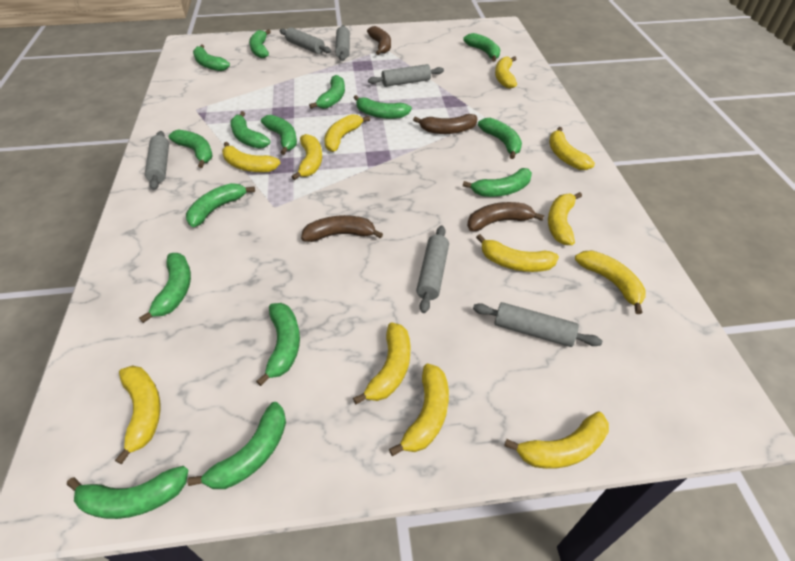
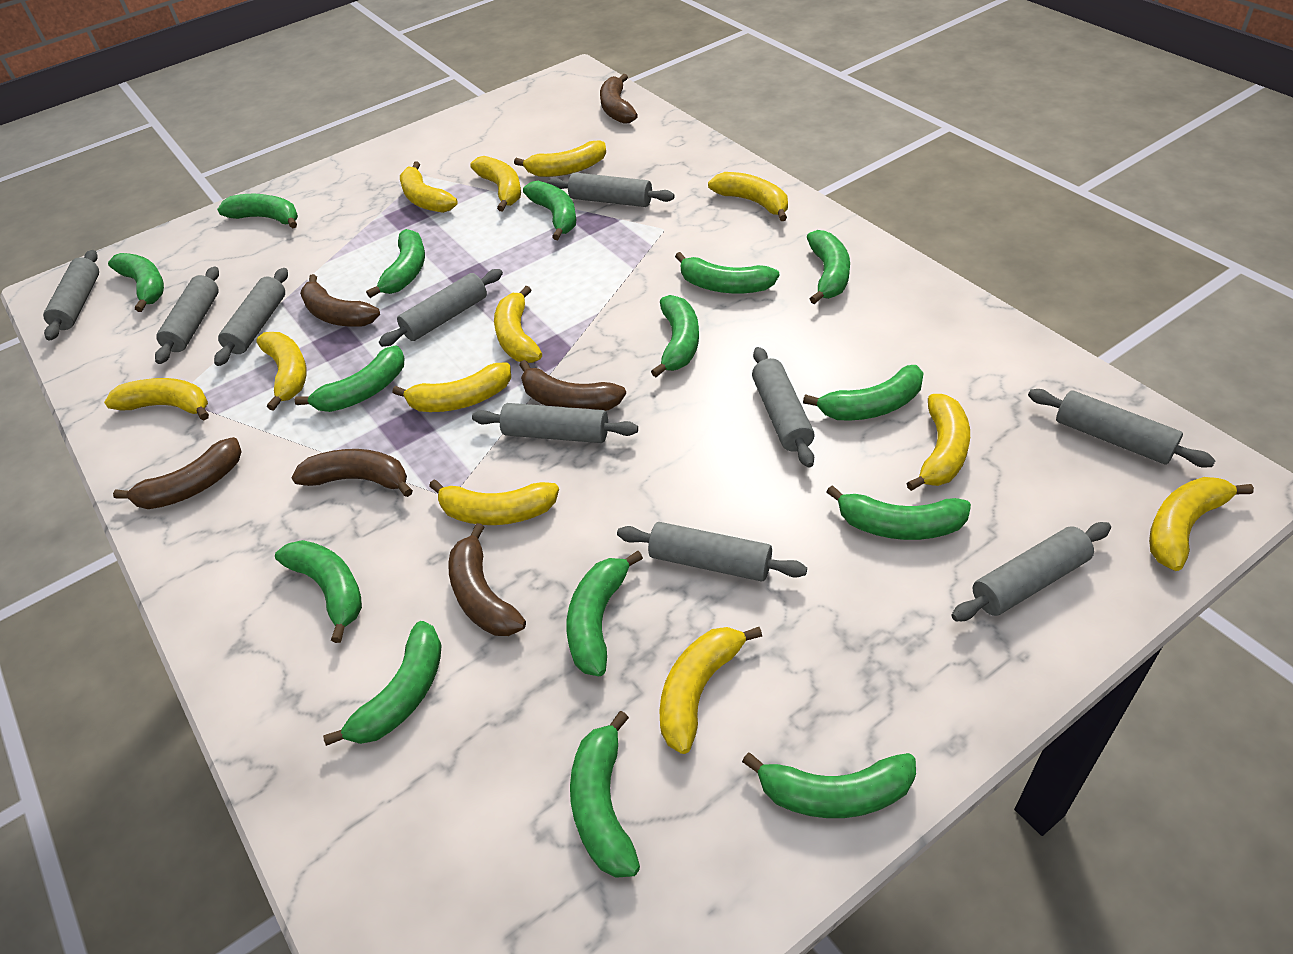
brown banana: 4 -> 6
grey rolling pin: 6 -> 10

